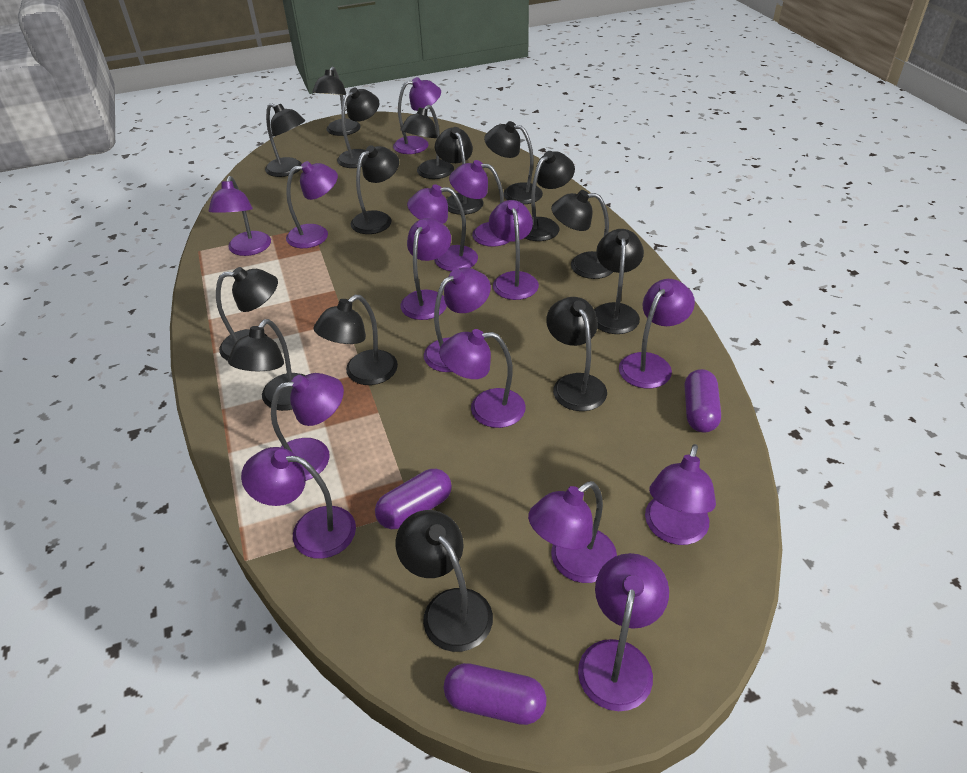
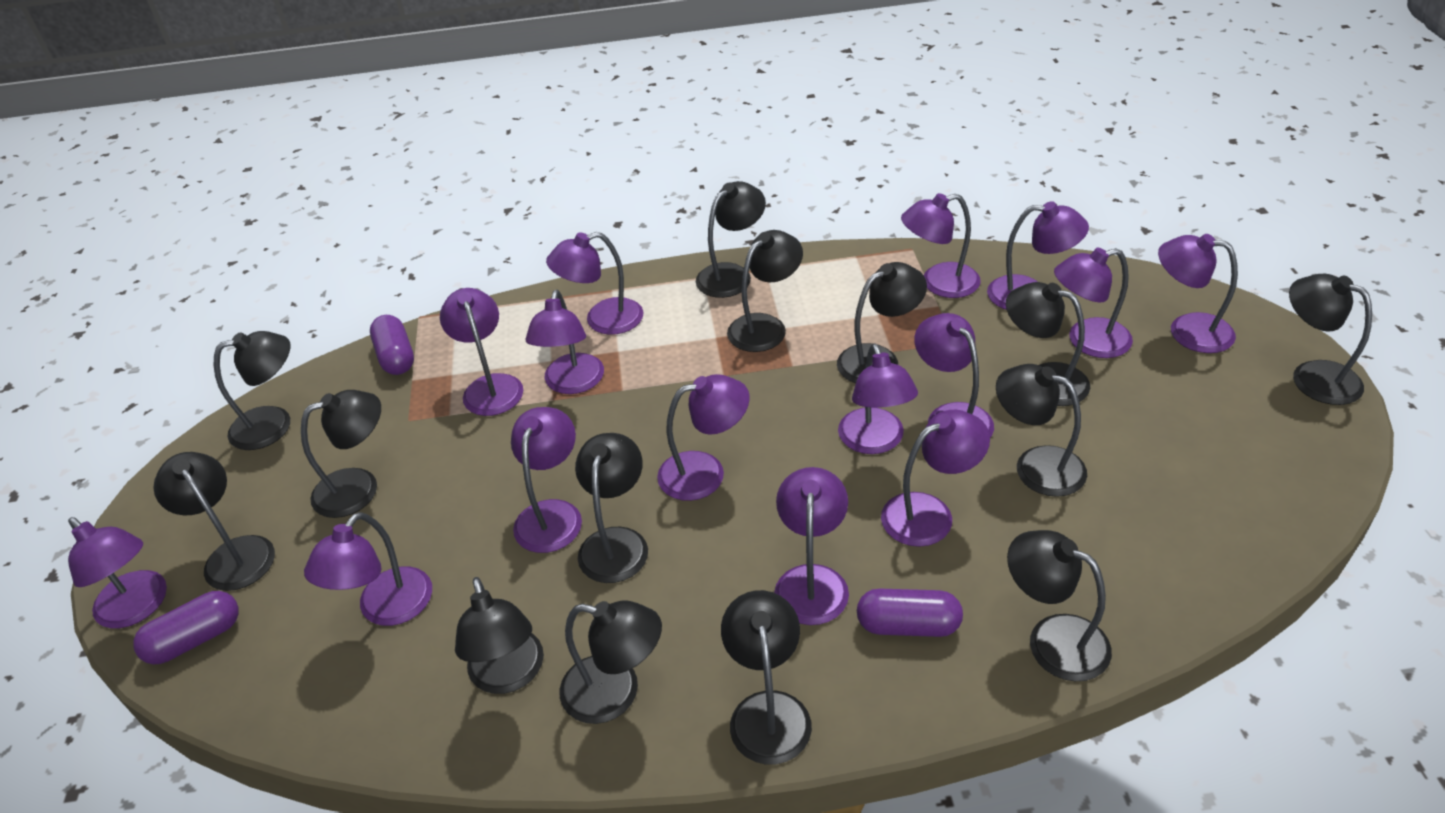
black lamp: 15 -> 14

